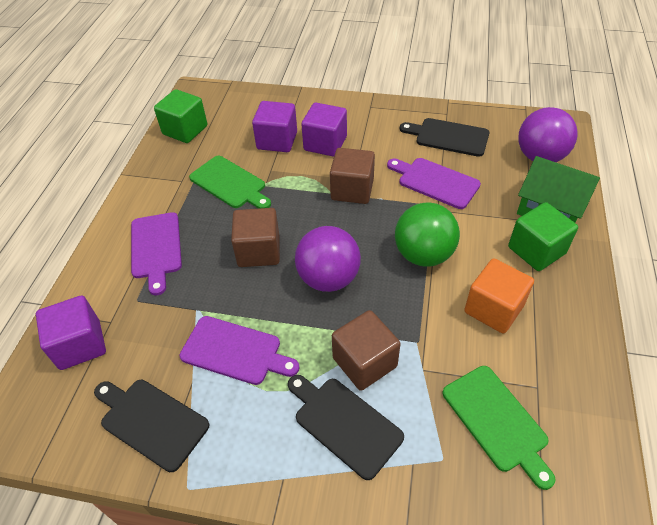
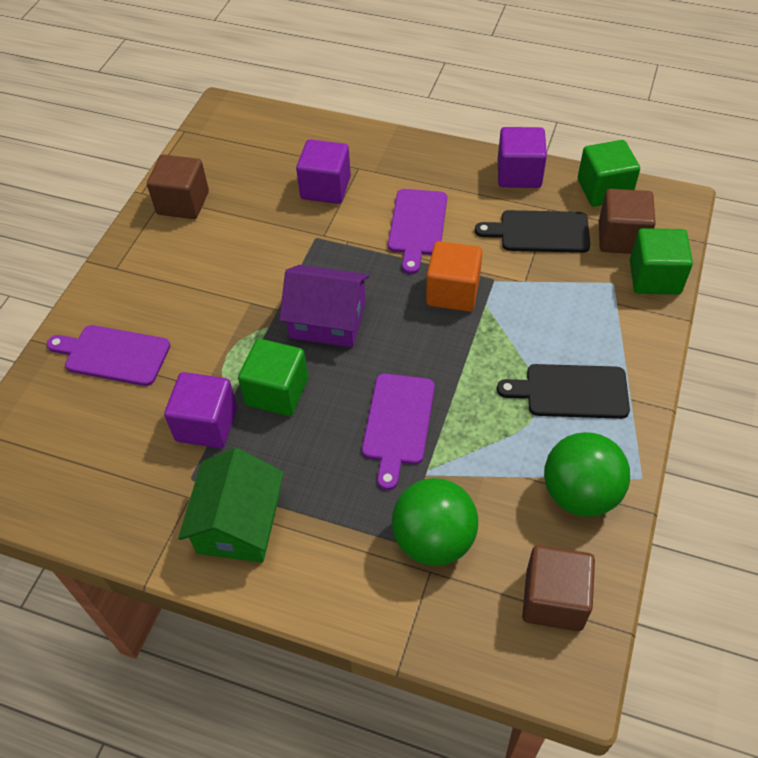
black cutting board: 3 -> 2
green ball: 1 -> 2
green cube: 2 -> 3
green cutting board: 2 -> 0
purple ball: 2 -> 0
purple house: 0 -> 1

